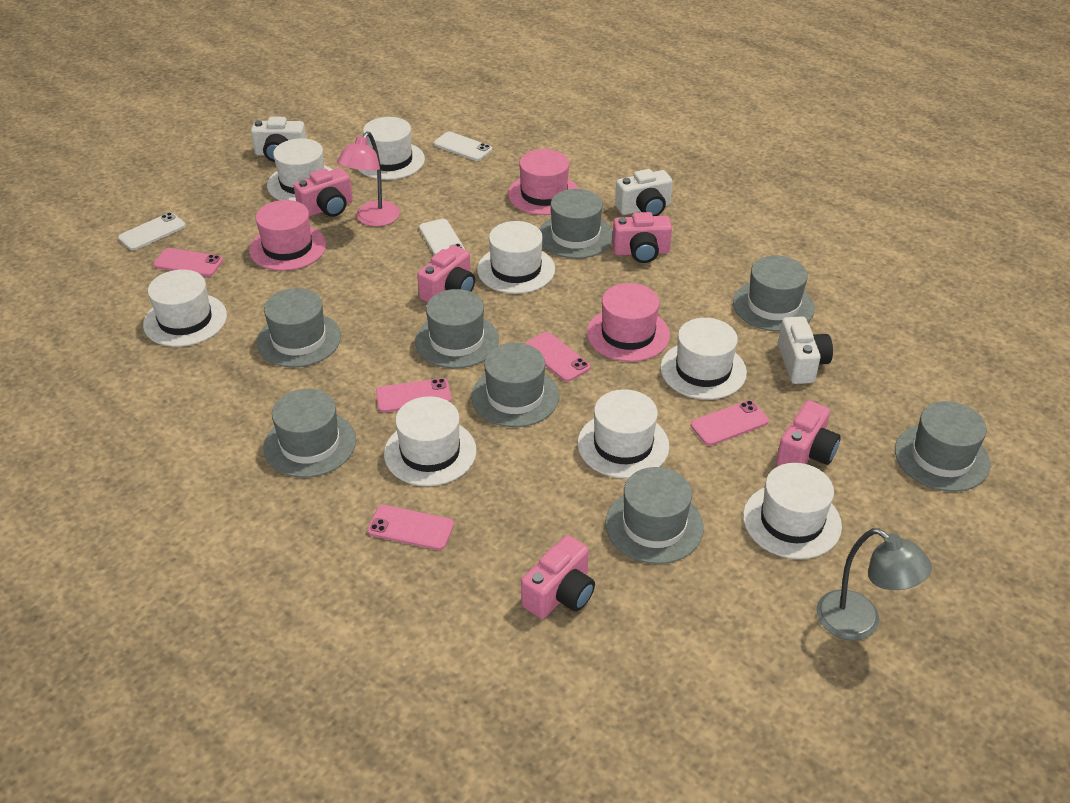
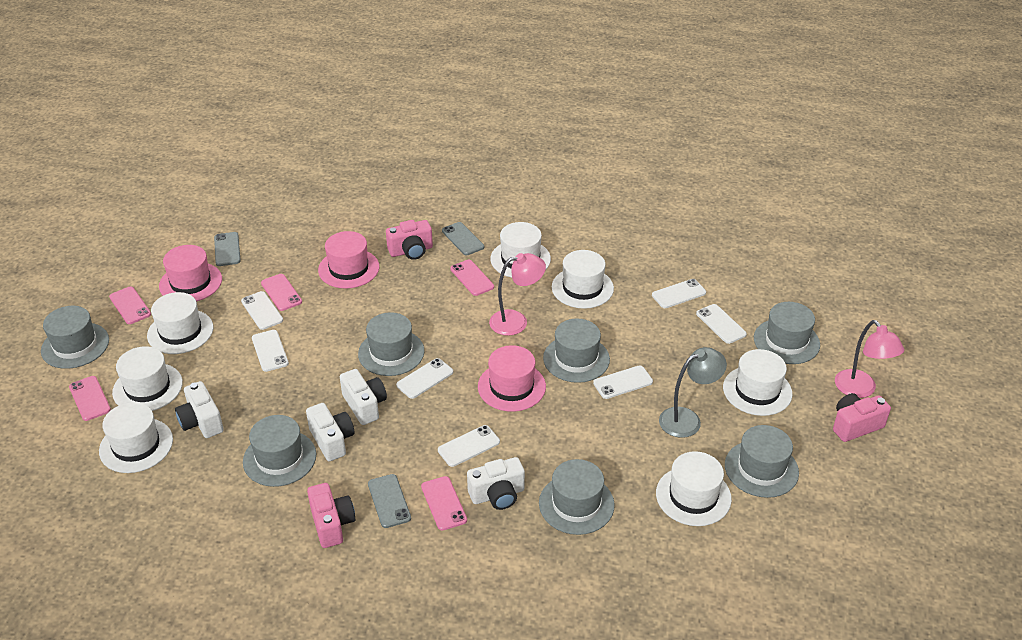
grey hat: 8 -> 7
grey phone: 0 -> 3
pink camera: 5 -> 3
pink lamp: 1 -> 2
white camera: 3 -> 4
white hat: 8 -> 7
white phone: 3 -> 7

